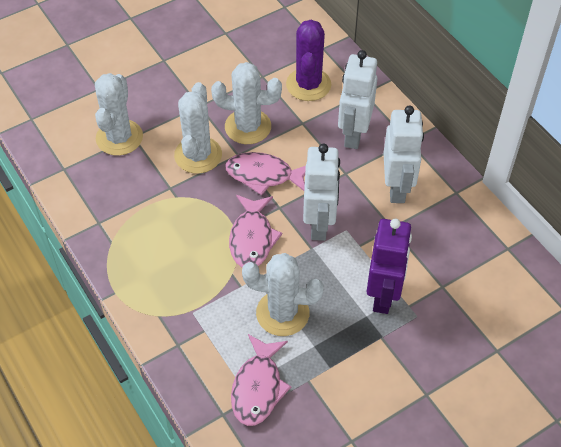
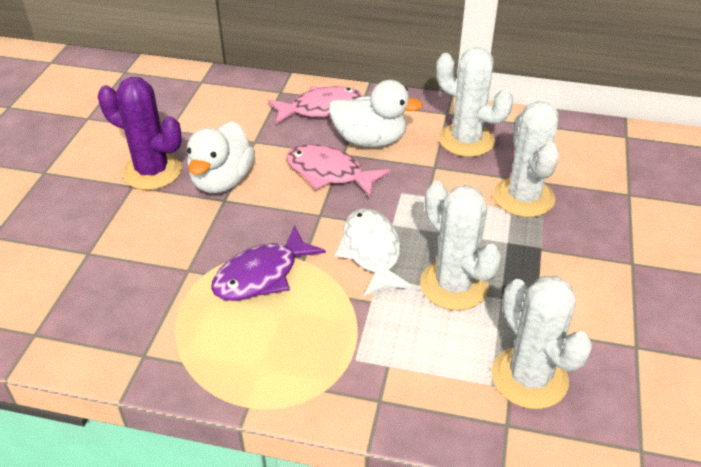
pink fish: 3 -> 2
purple fish: 0 -> 1
purple robot: 1 -> 0
white duck: 0 -> 2
white fish: 0 -> 1
white robot: 3 -> 0

